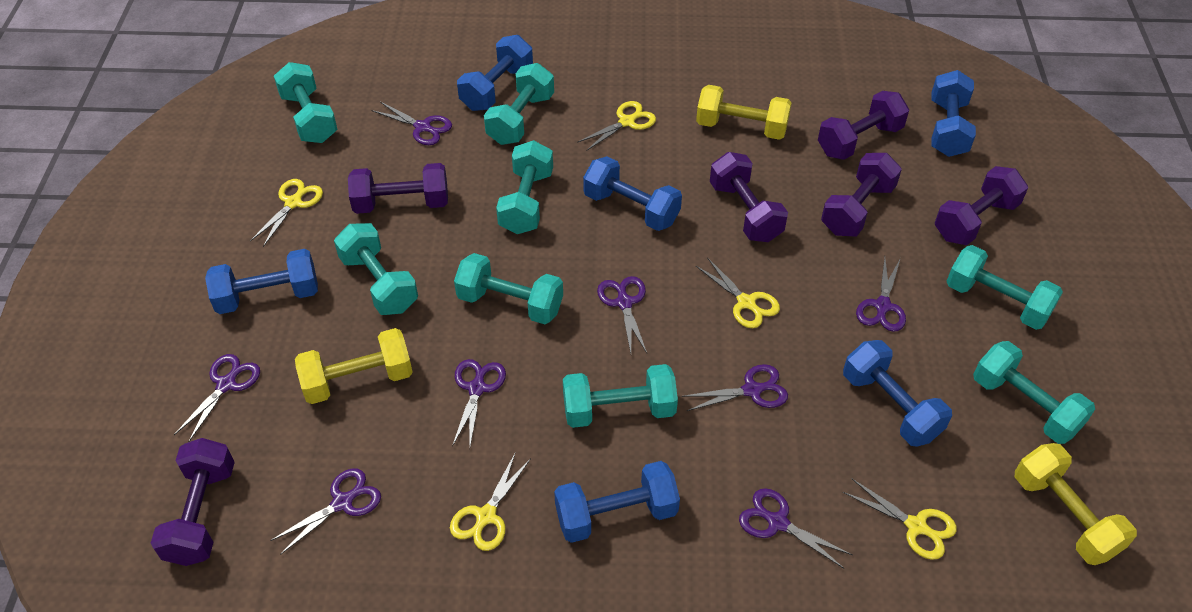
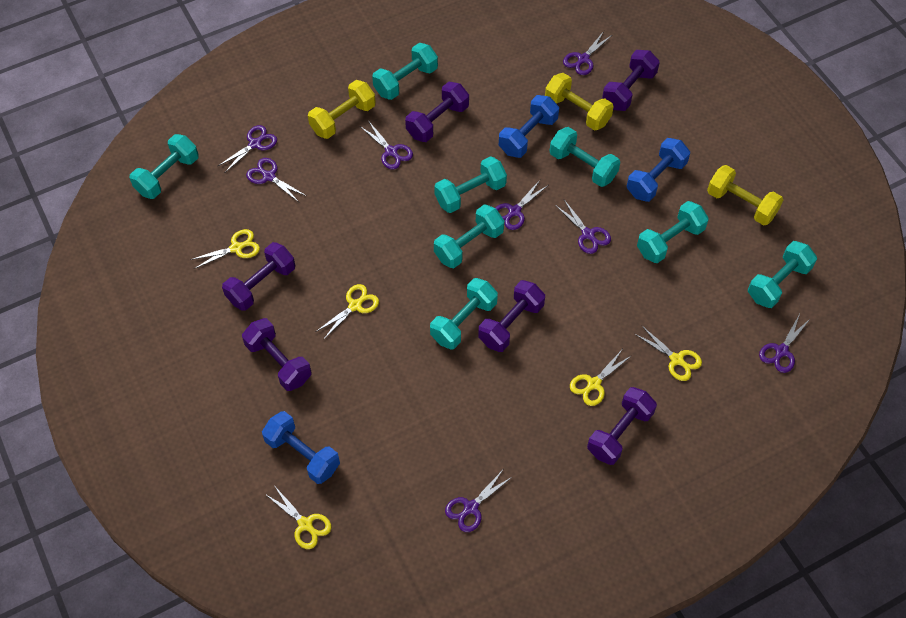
blue dumbbell: 6 -> 3

